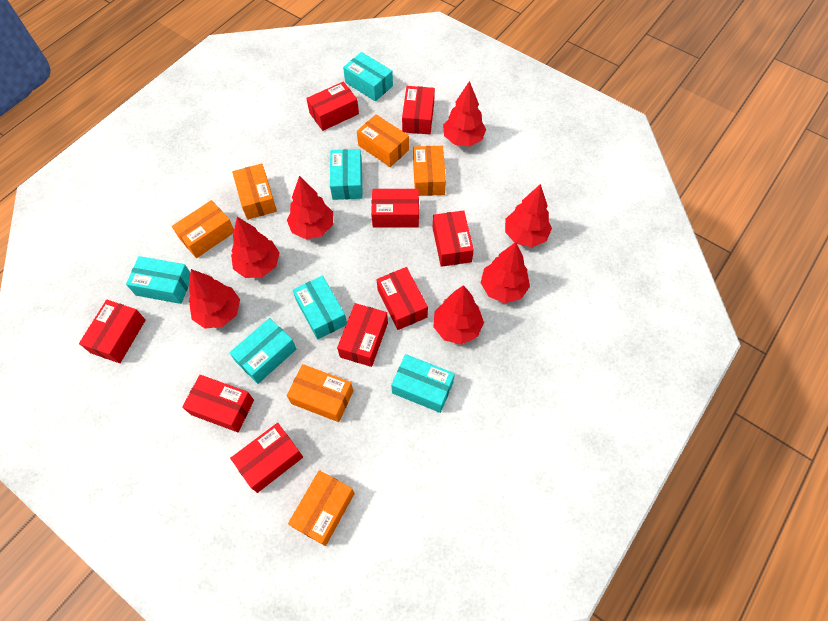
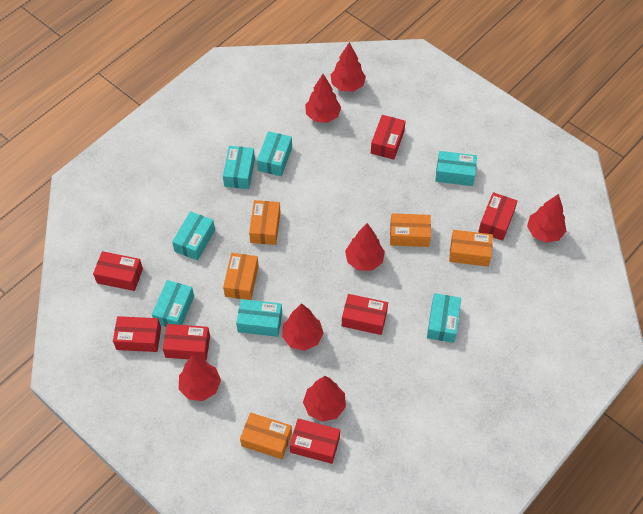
orange box: 6 -> 5
red box: 9 -> 7
turquoise box: 6 -> 7

